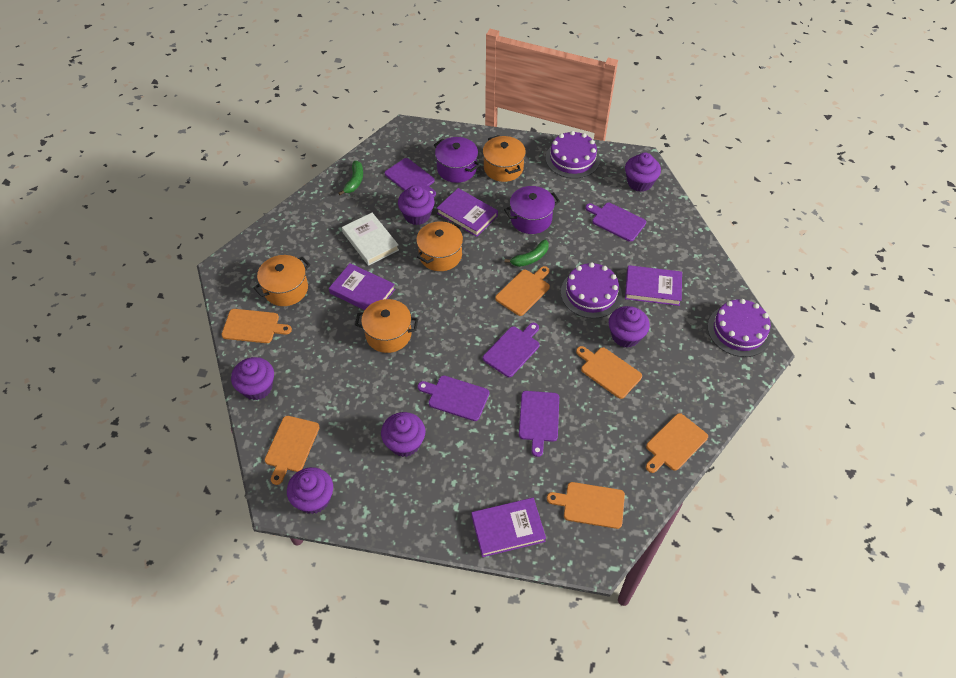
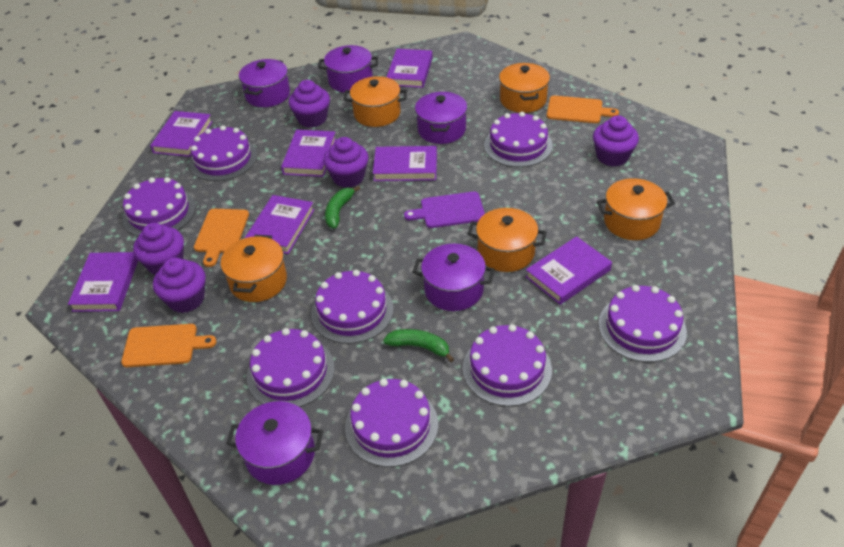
orange cutting board: 6 -> 3
orange pot: 4 -> 5
purple book: 4 -> 7
purple cake: 3 -> 8
purple cupcake: 6 -> 5
purple cutting board: 5 -> 1
purple pot: 2 -> 5
white book: 1 -> 0

